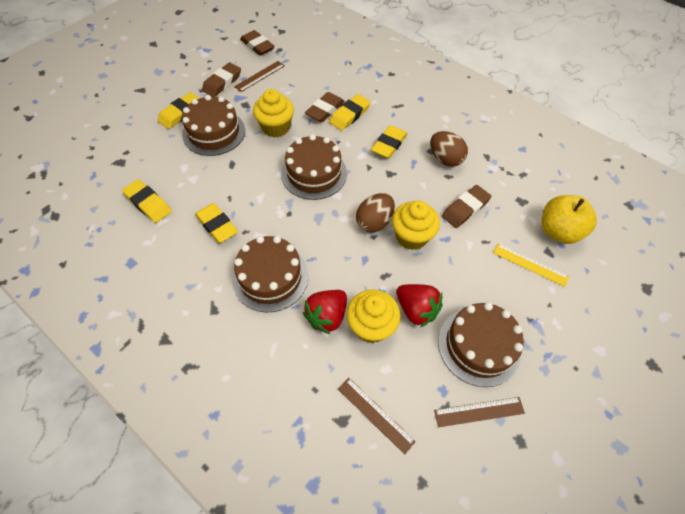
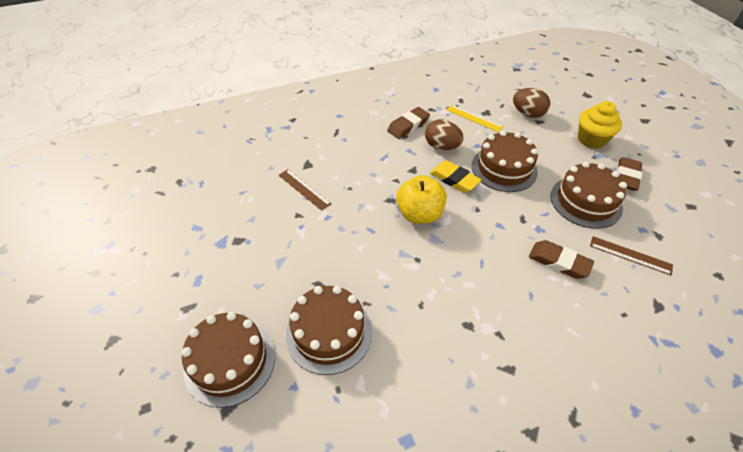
brown eraser: 4 -> 3
brown ruler: 3 -> 2
red strawberry: 2 -> 0
yellow cupcake: 3 -> 1
yellow eraser: 5 -> 1

